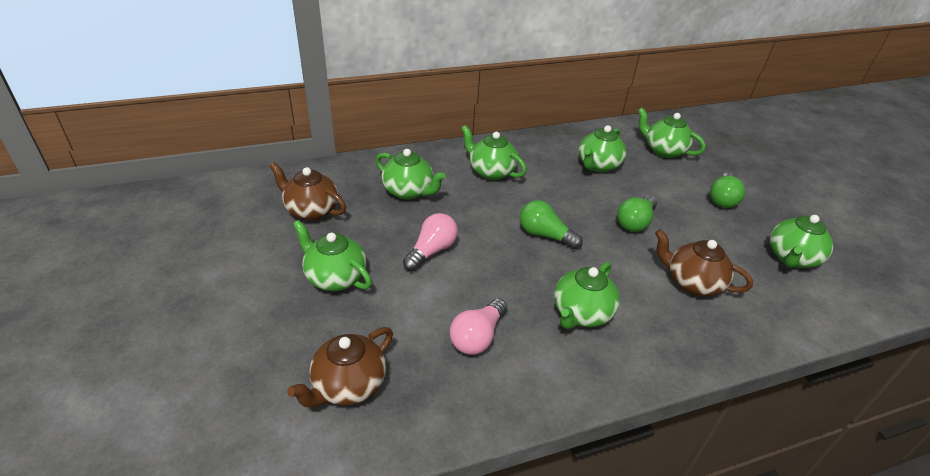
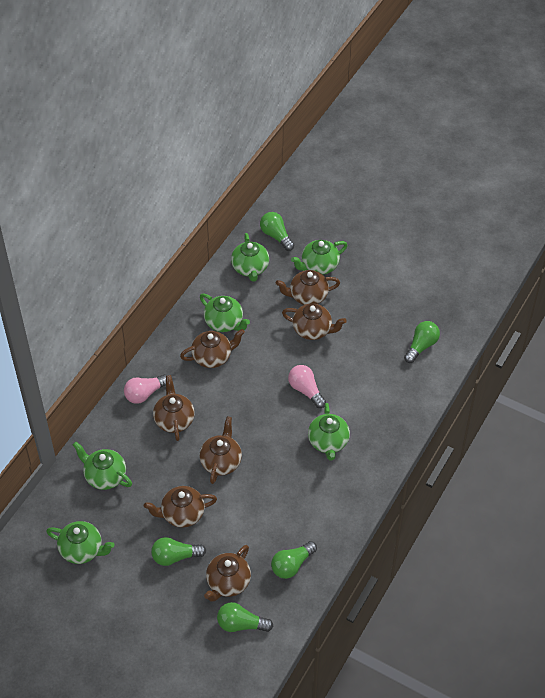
brown teapot: 3 -> 7
green light bulb: 3 -> 5
green teapot: 7 -> 6

